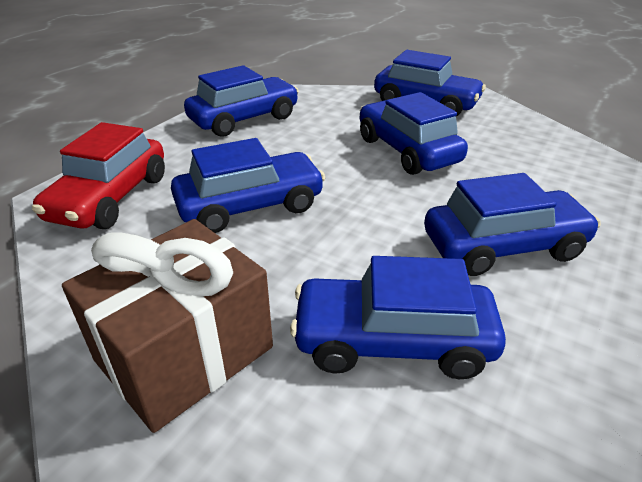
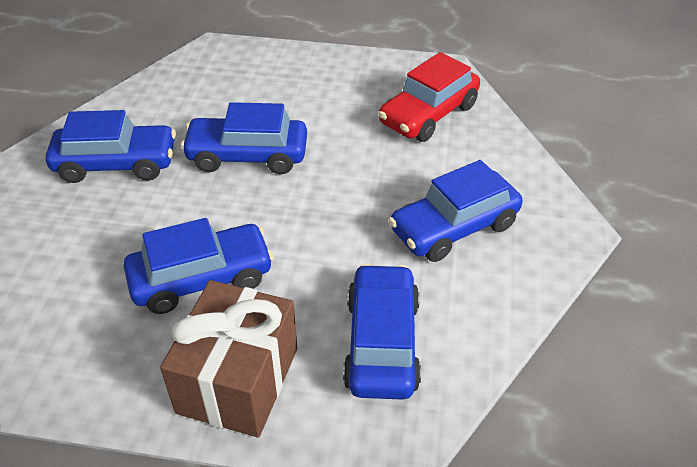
blue car: 6 -> 5

